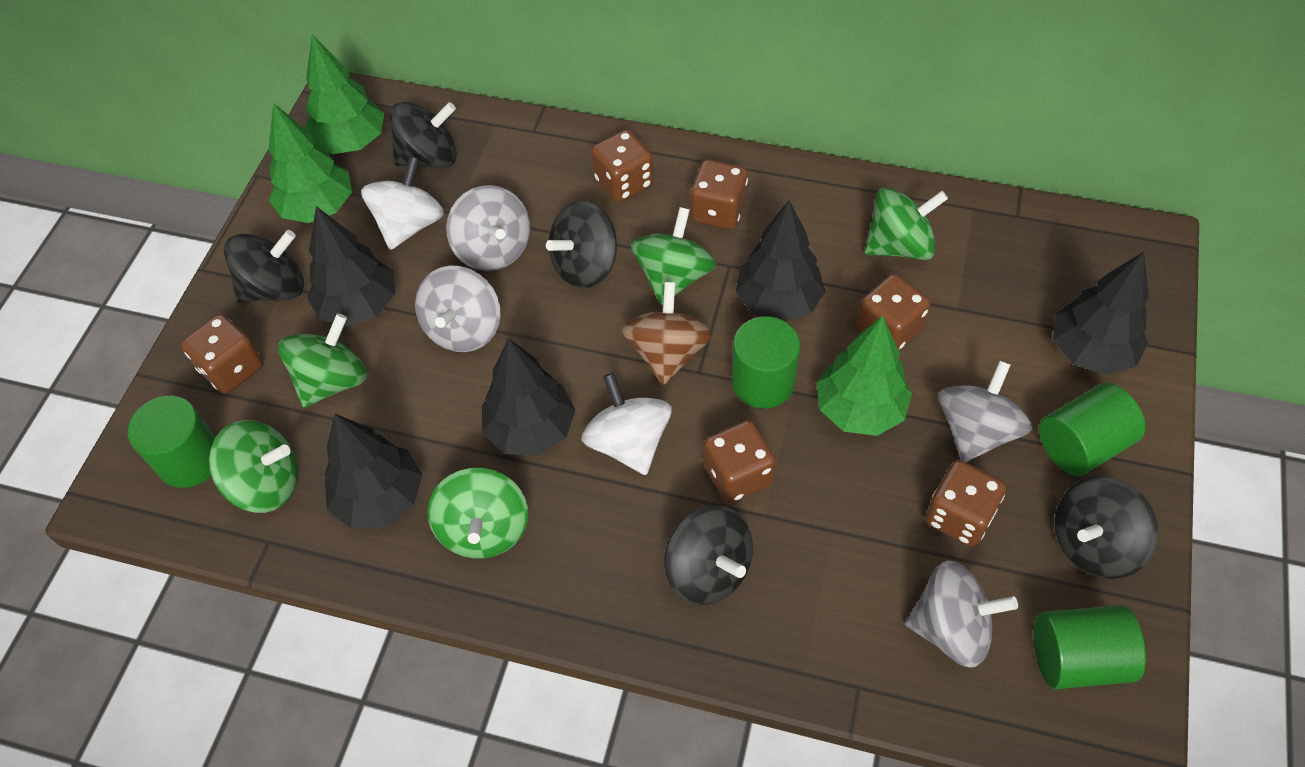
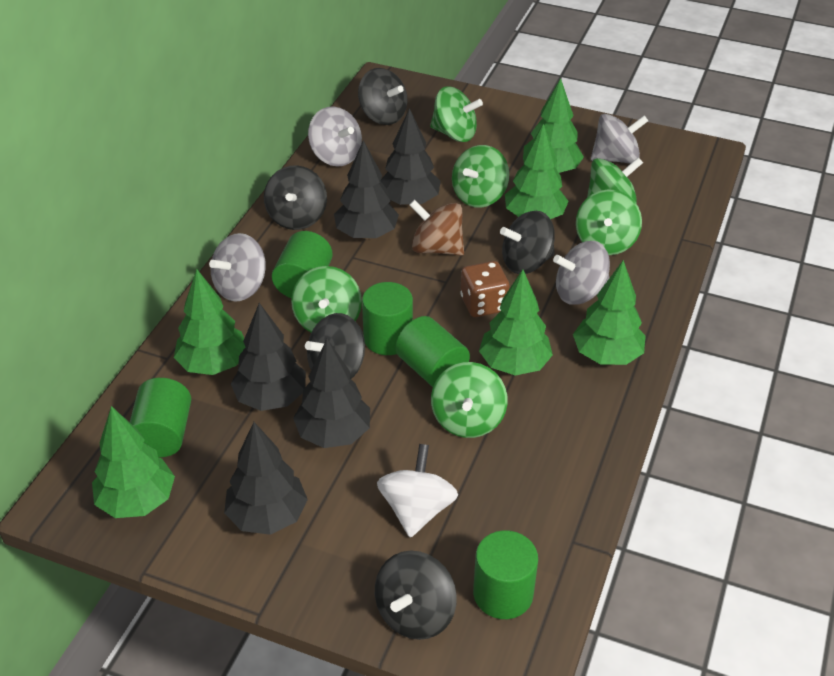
brown dice: 6 -> 1
green cylinder: 4 -> 5
green spinning top: 5 -> 6
green tree: 3 -> 6
white spinning top: 2 -> 1

